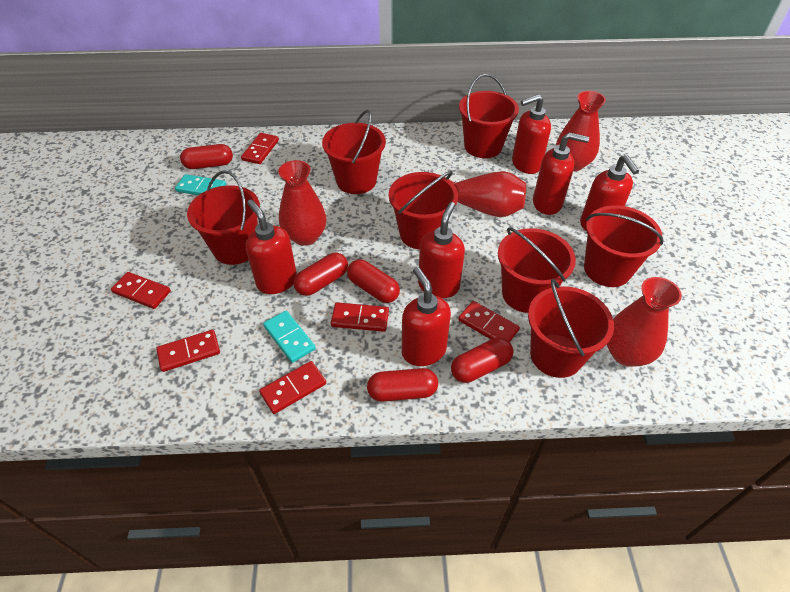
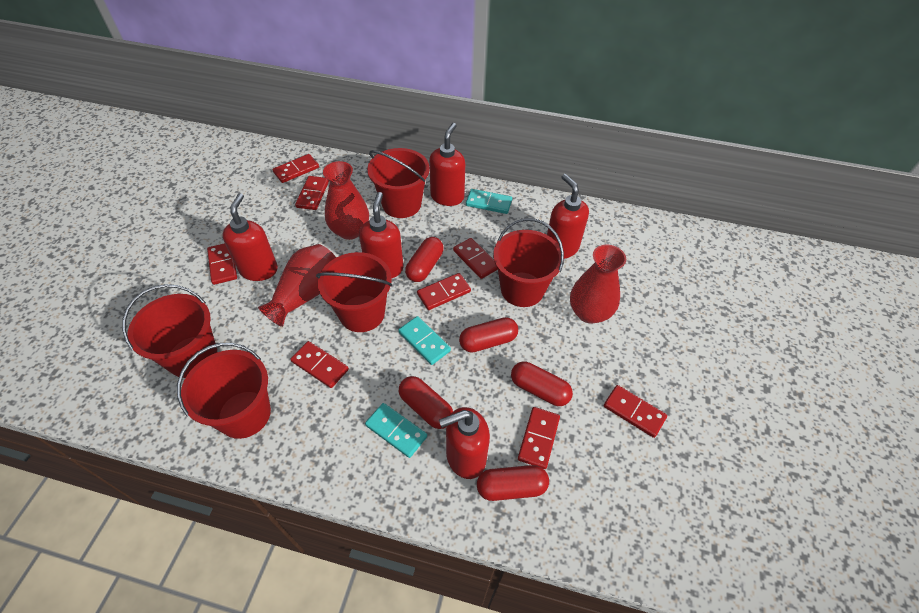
red bucket: 7 -> 5
red domino: 6 -> 8
red soap dispenser: 6 -> 5
red vase: 4 -> 3
turquoise domino: 2 -> 3

